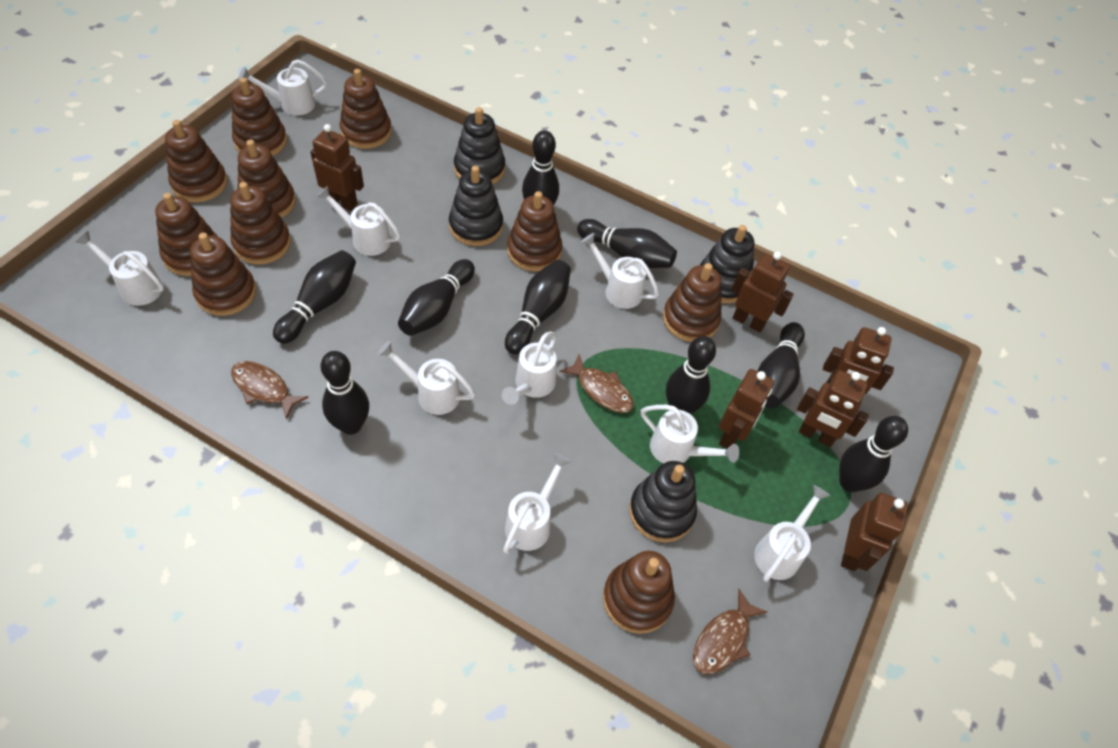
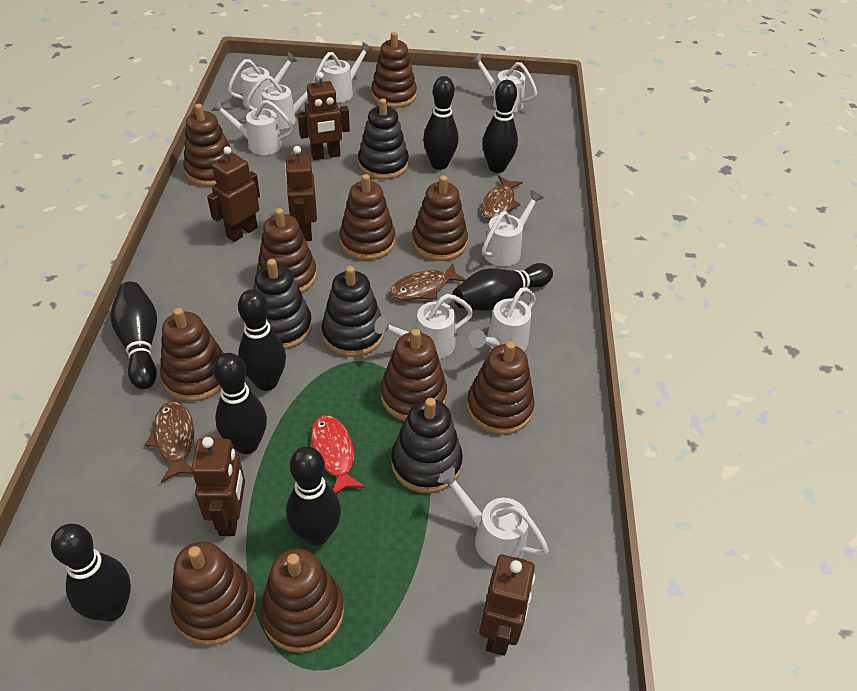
black bowling pin: 9 -> 8
brown robot: 6 -> 5
red fish: 0 -> 1

